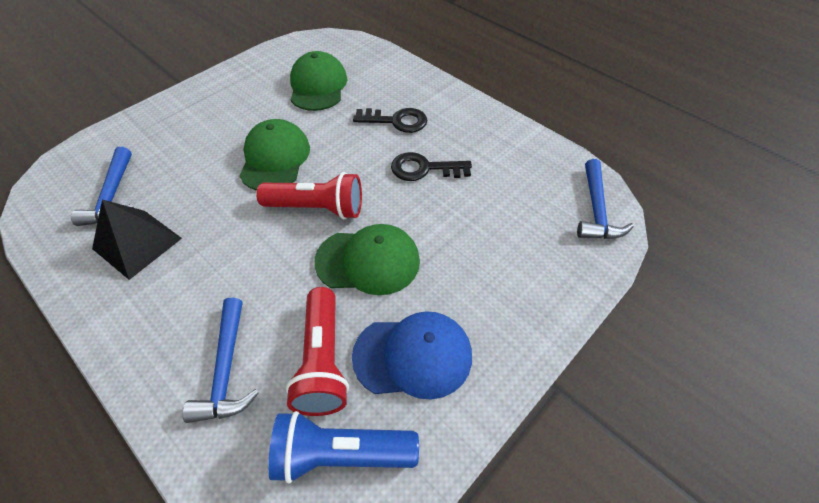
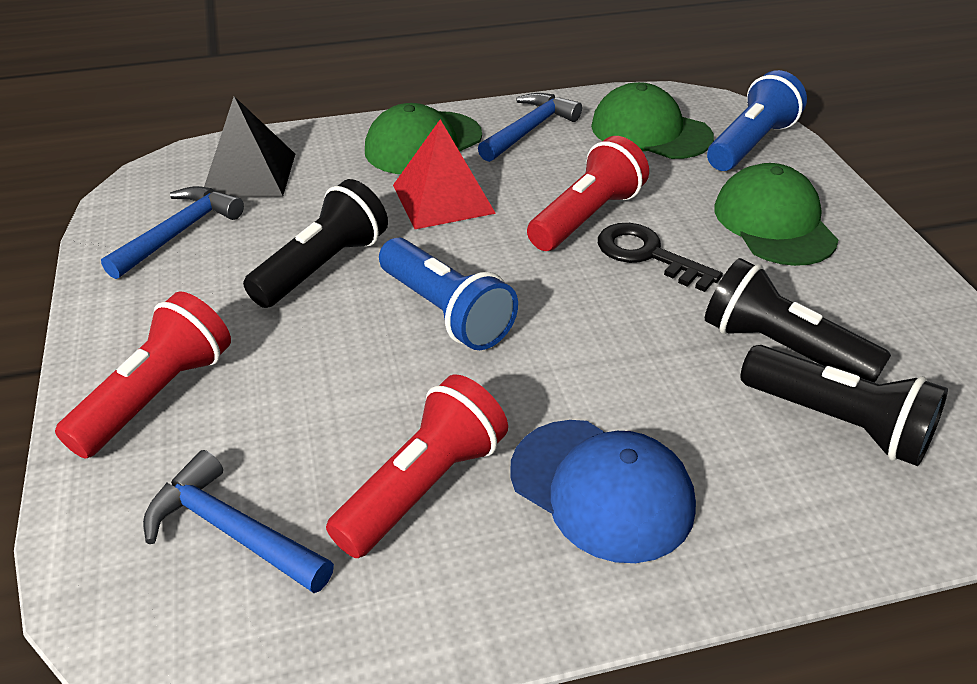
black flashlight: 0 -> 3
black key: 2 -> 1
blue flashlight: 1 -> 2
red flashlight: 2 -> 3
red pyramid: 0 -> 1

